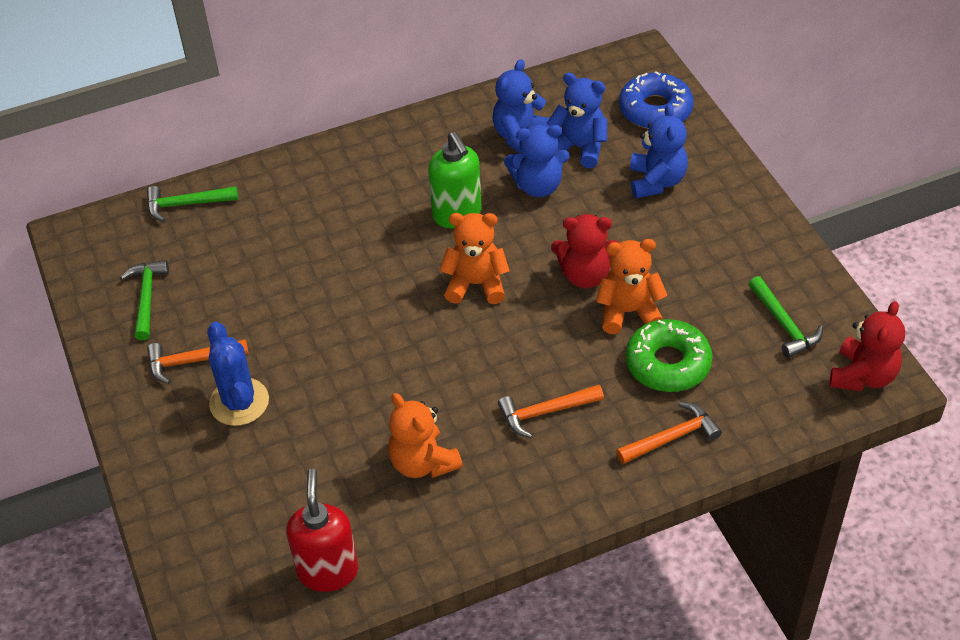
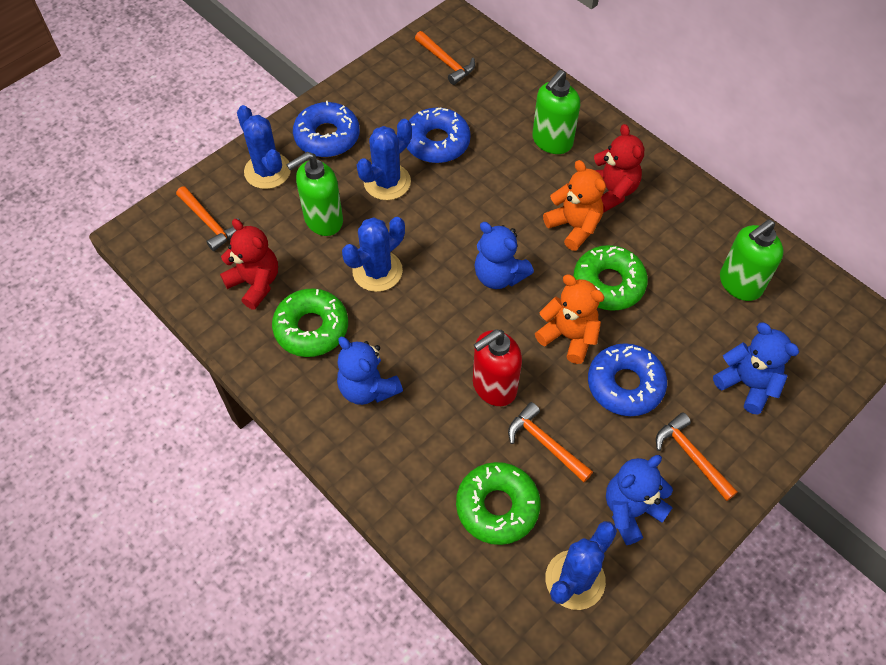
blue cactus: 1 -> 4
blue donut: 1 -> 3
green donut: 1 -> 3
green hammer: 3 -> 0
green soap dispenser: 1 -> 3
orange hammer: 3 -> 4
orange teddy bear: 3 -> 2

